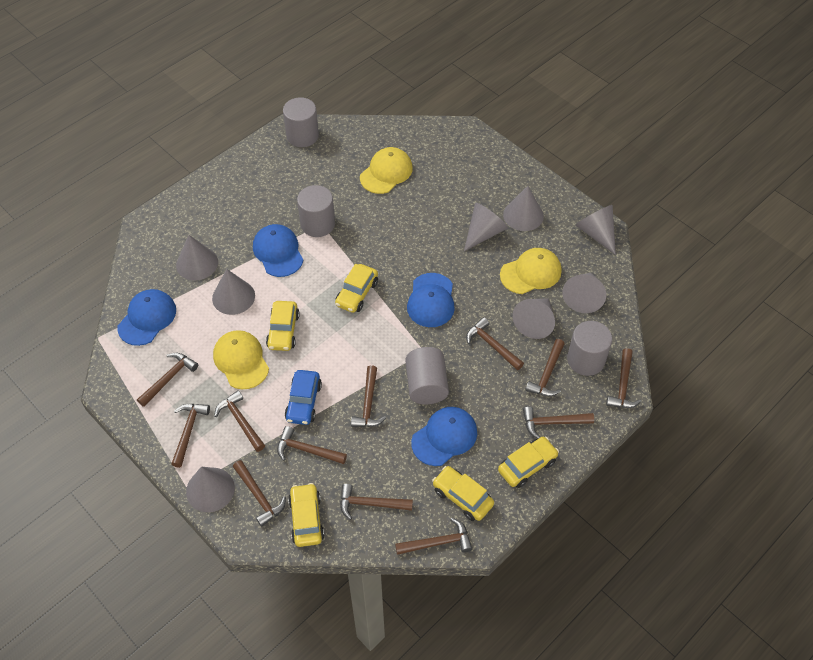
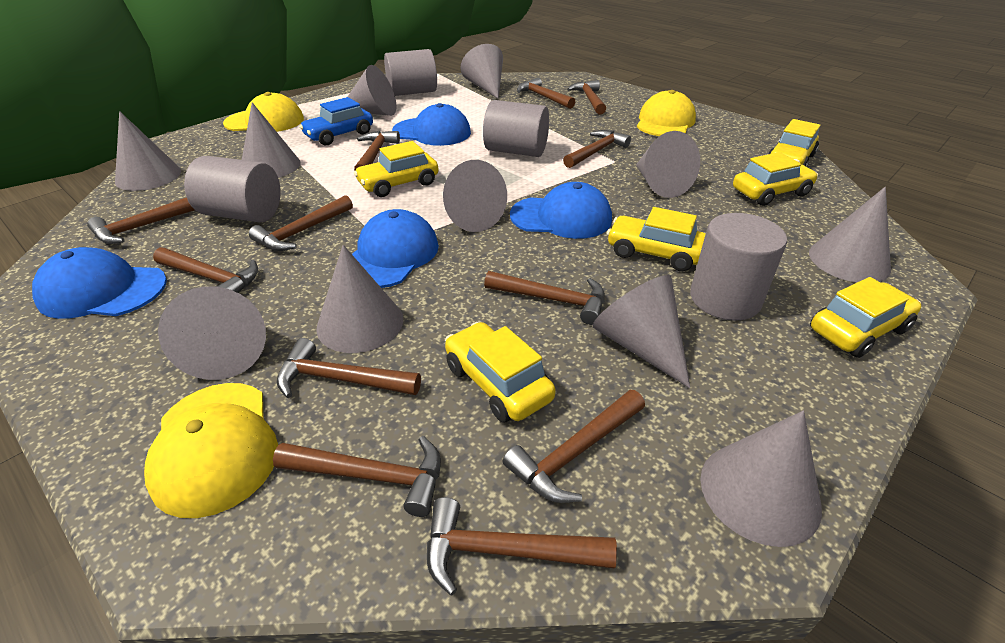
grey cone: 8 -> 11
yellow car: 5 -> 6

